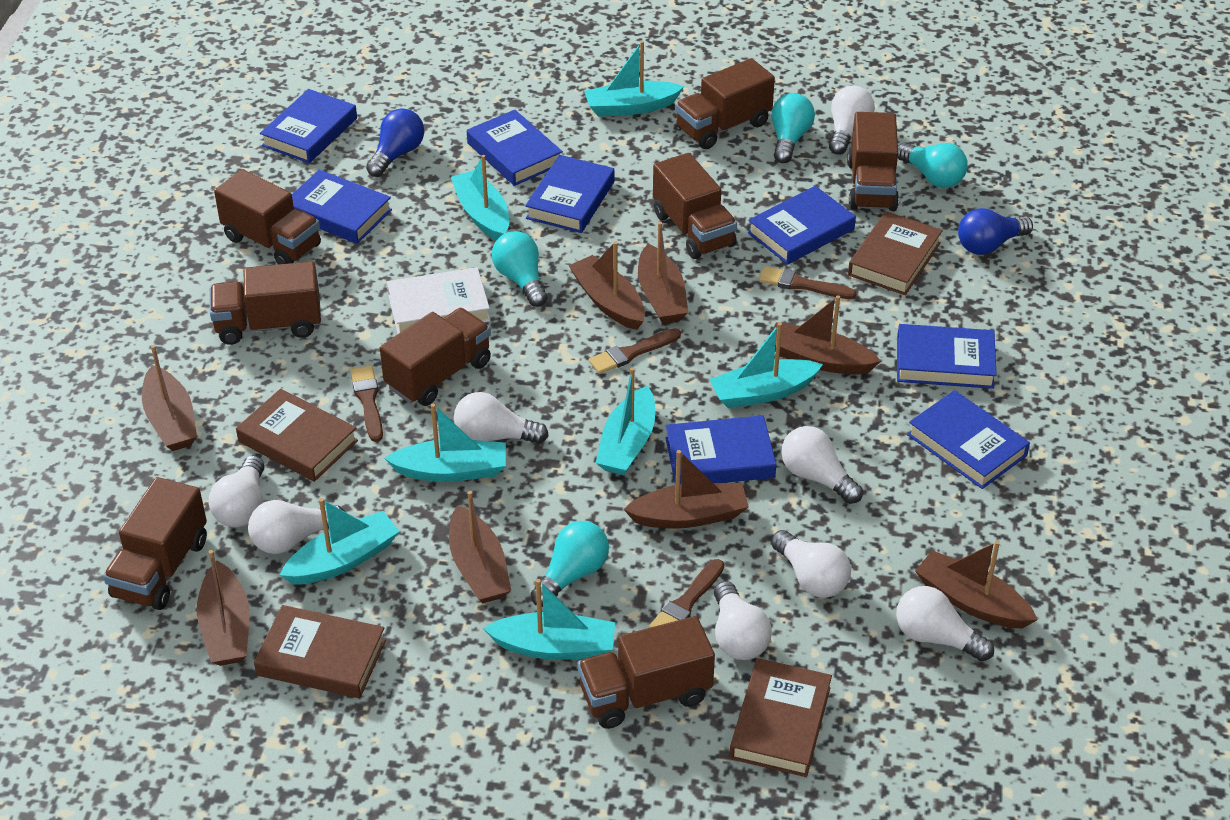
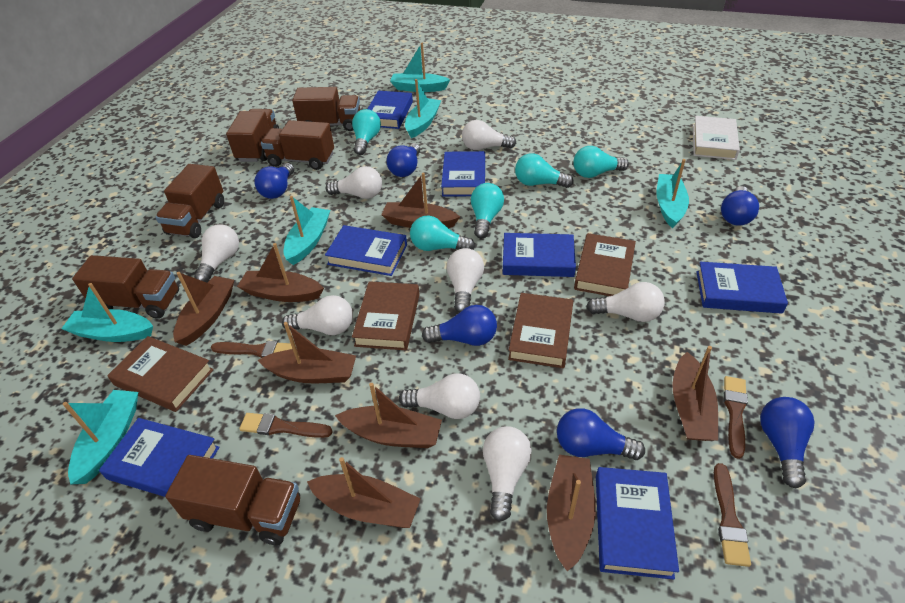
blue book: 8 -> 7
blue light bulb: 2 -> 6
brown truck: 8 -> 6
turquoise boat: 7 -> 6
turquoise light bulb: 4 -> 5

